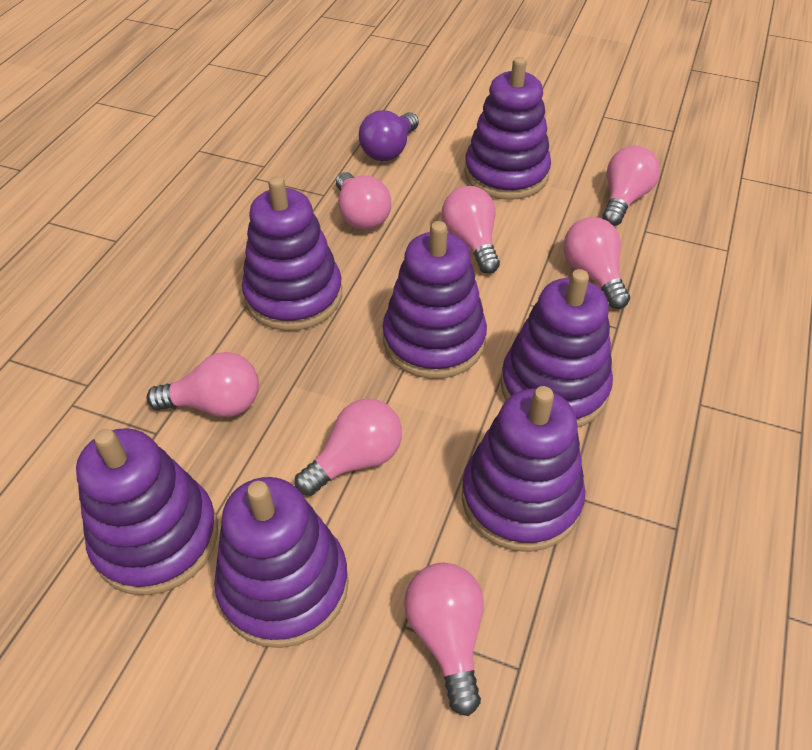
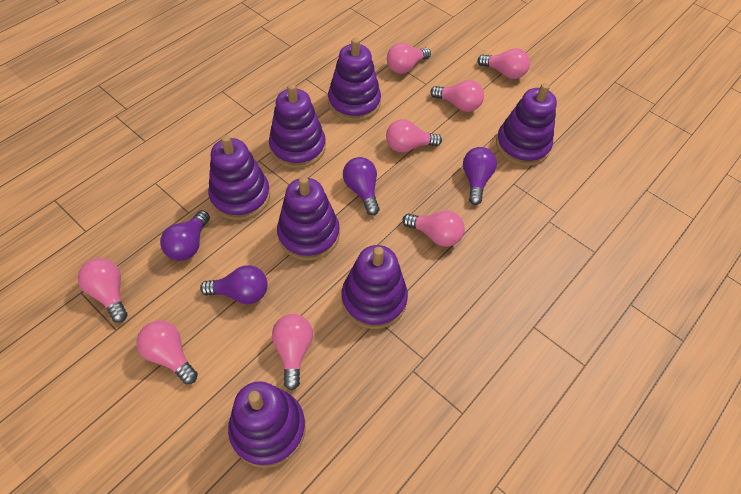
pink light bulb: 7 -> 8
purple light bulb: 1 -> 4

